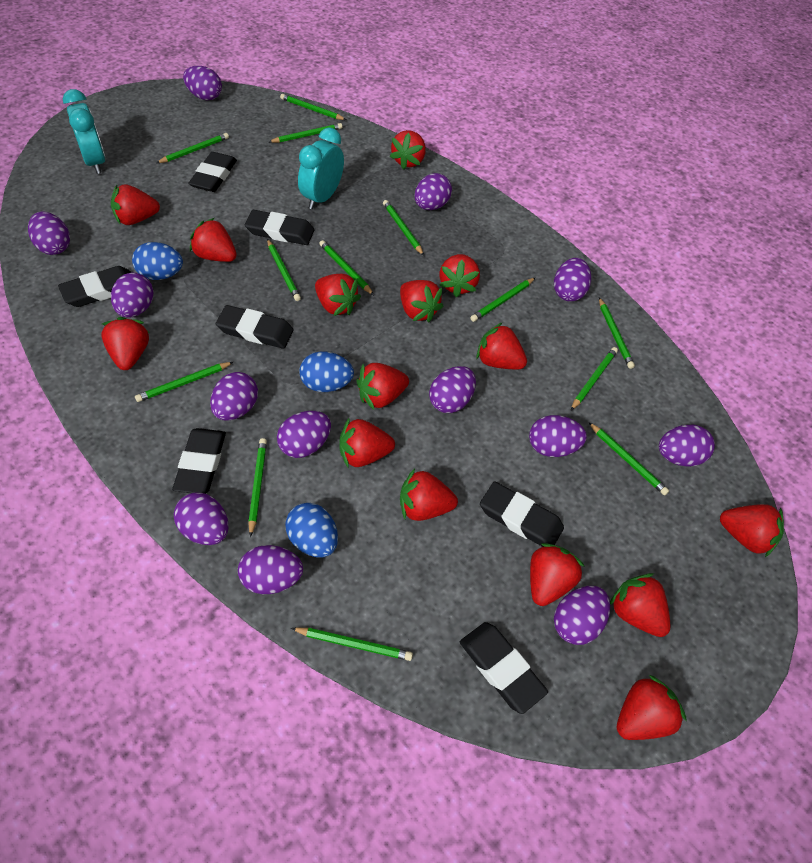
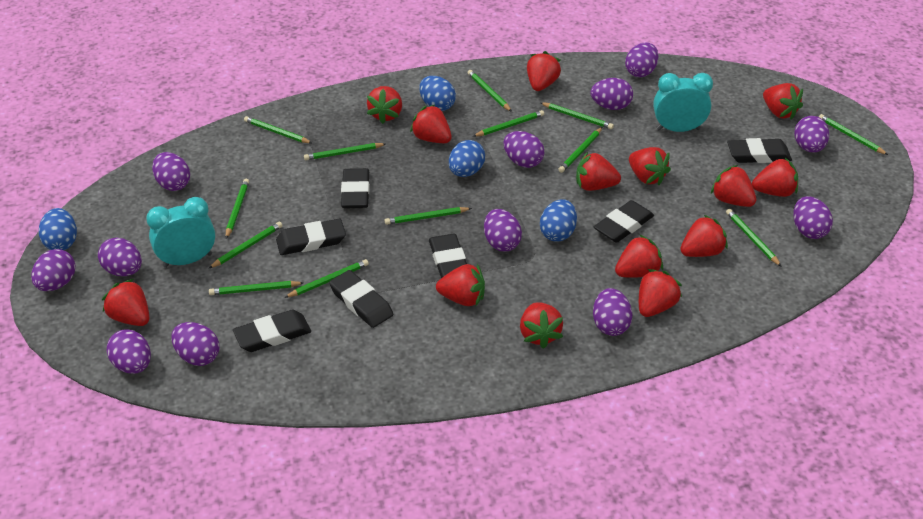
blue egg: 3 -> 4
purple egg: 13 -> 12
red strawberry: 15 -> 14

